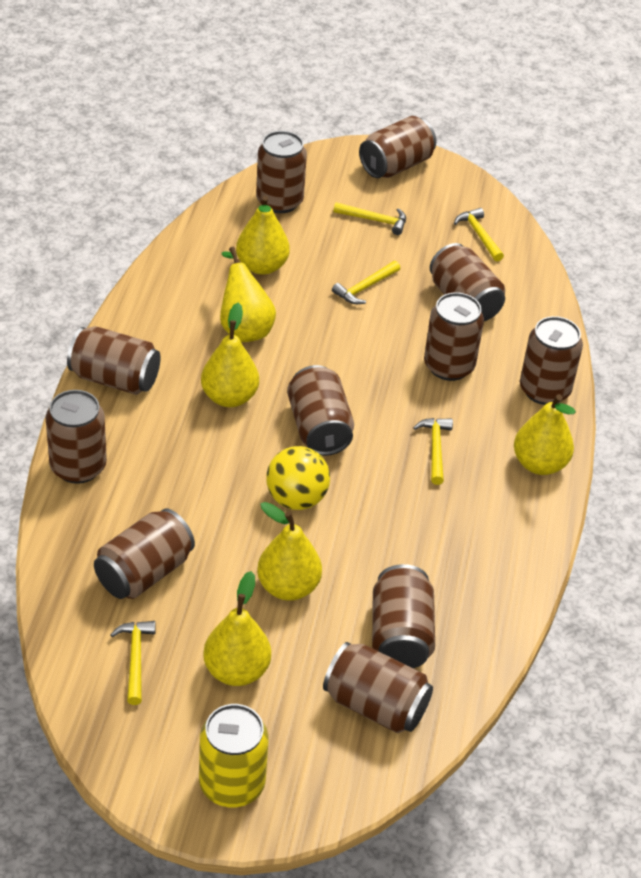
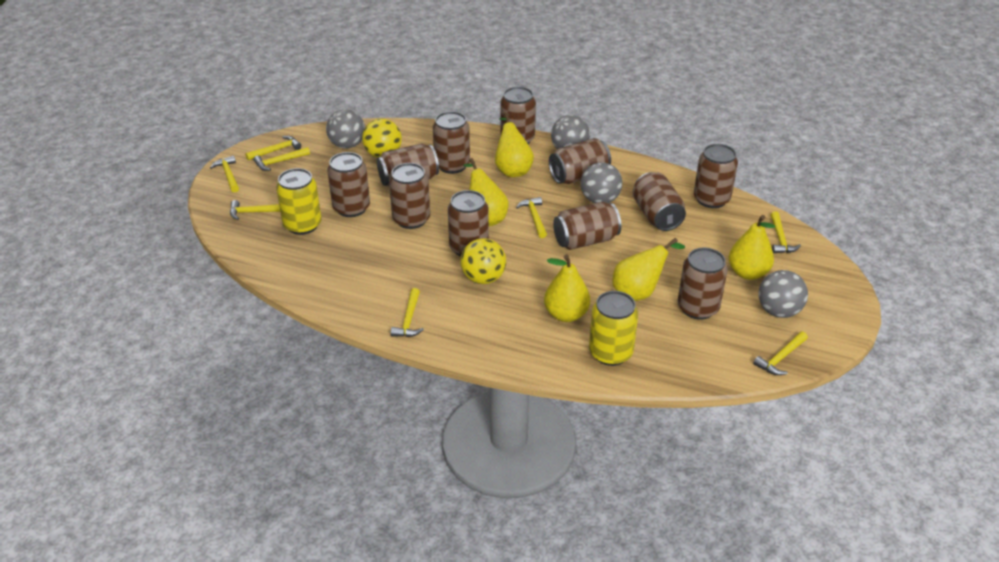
grey ball: 0 -> 4
yellow ball: 1 -> 2
yellow can: 1 -> 2
yellow hammer: 5 -> 8
yellow pear: 6 -> 5

